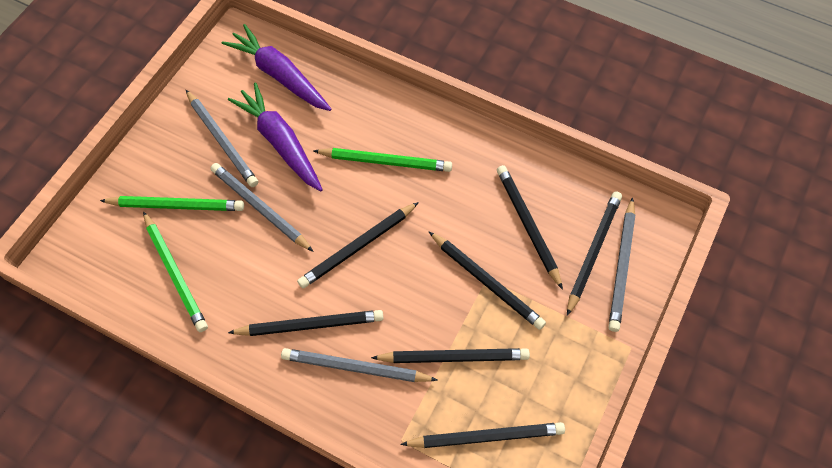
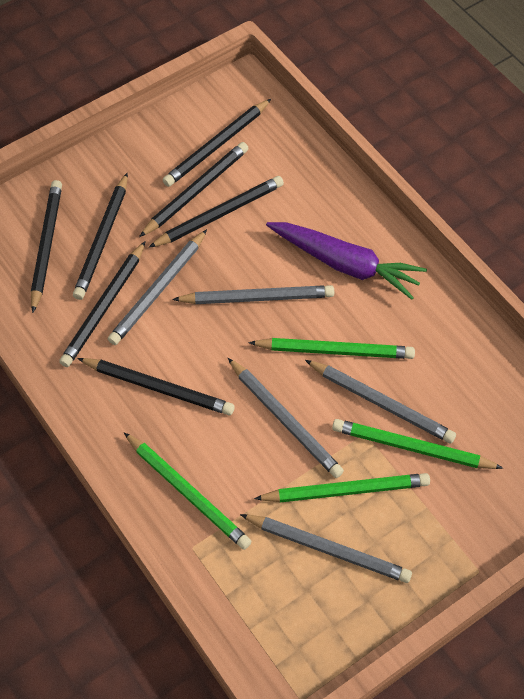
green pencil: 3 -> 4
grey pencil: 4 -> 5
purple carrot: 2 -> 1

